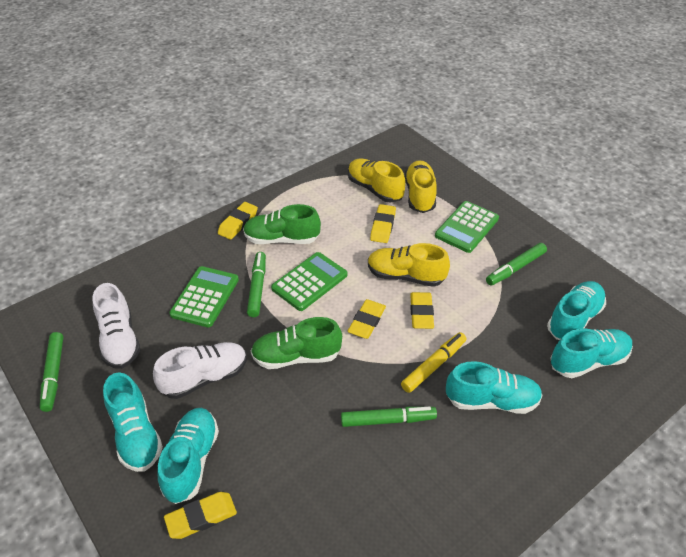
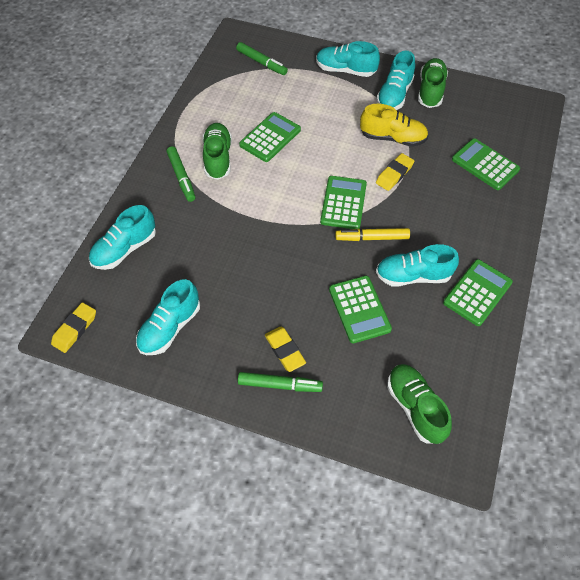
green calculator: 3 -> 5
green marker: 4 -> 3
green shoe: 2 -> 3
white shoe: 2 -> 0
yellow eraser: 5 -> 3
yellow shoe: 3 -> 1

